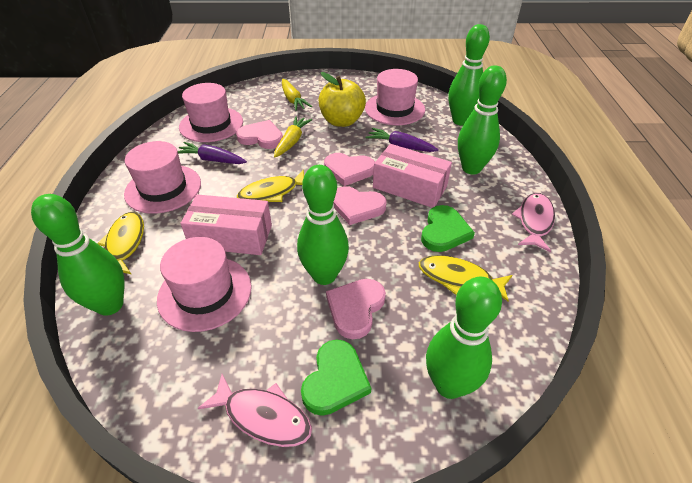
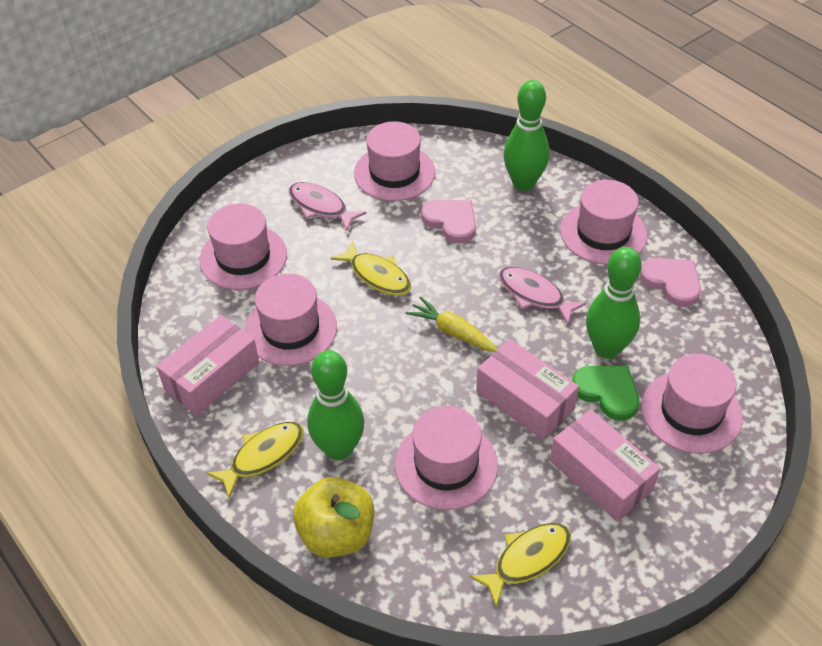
green bowling pin: 5 -> 3
green heart: 2 -> 1
pink box: 2 -> 3
pink hat: 4 -> 6
pink heart: 4 -> 2
purple carrot: 2 -> 0
yellow carrot: 2 -> 1

